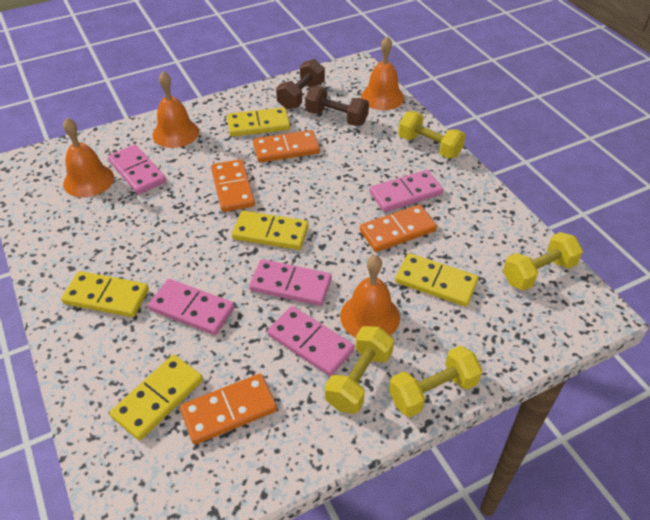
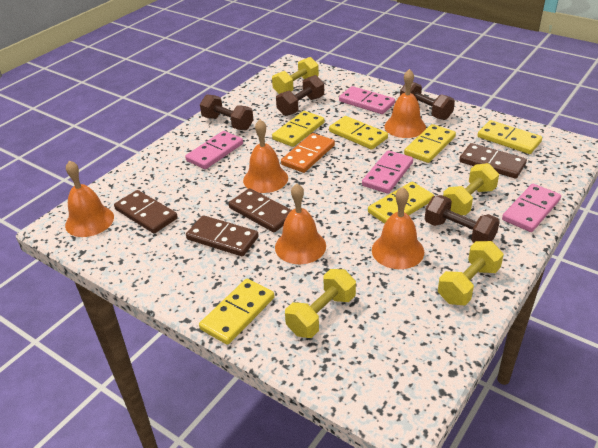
brown domino: 0 -> 4
brown dumbbell: 2 -> 4
orange bell: 4 -> 5
orange domino: 4 -> 1
pink domino: 5 -> 4
yellow domino: 5 -> 6

